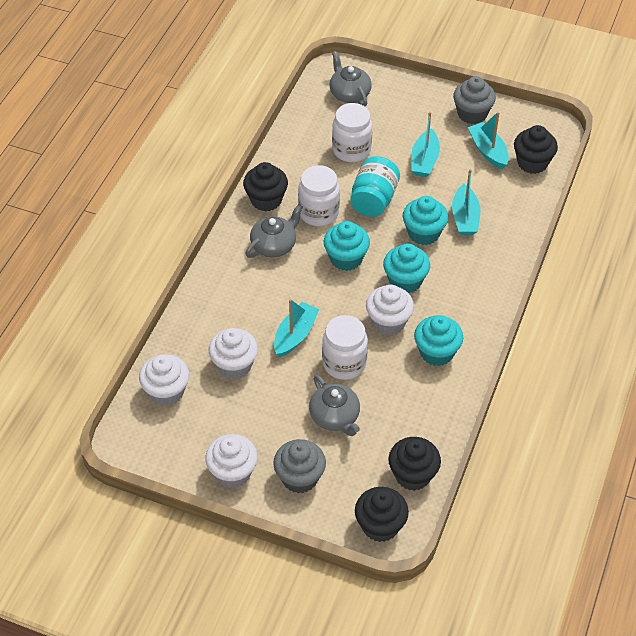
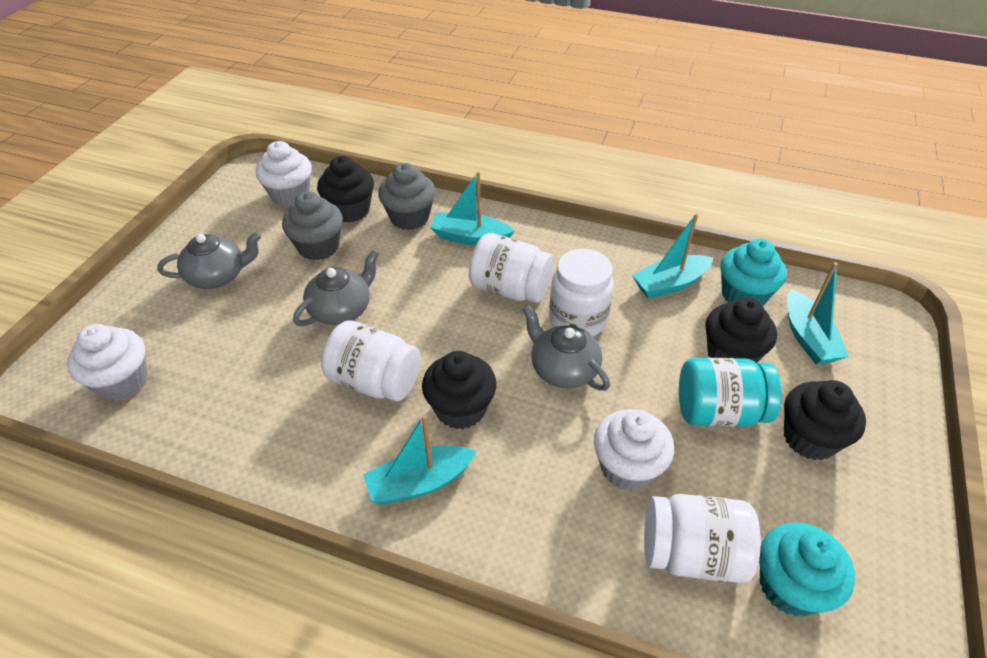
turquoise cupcake: 4 -> 2
white cupcake: 4 -> 3
white jar: 3 -> 4

